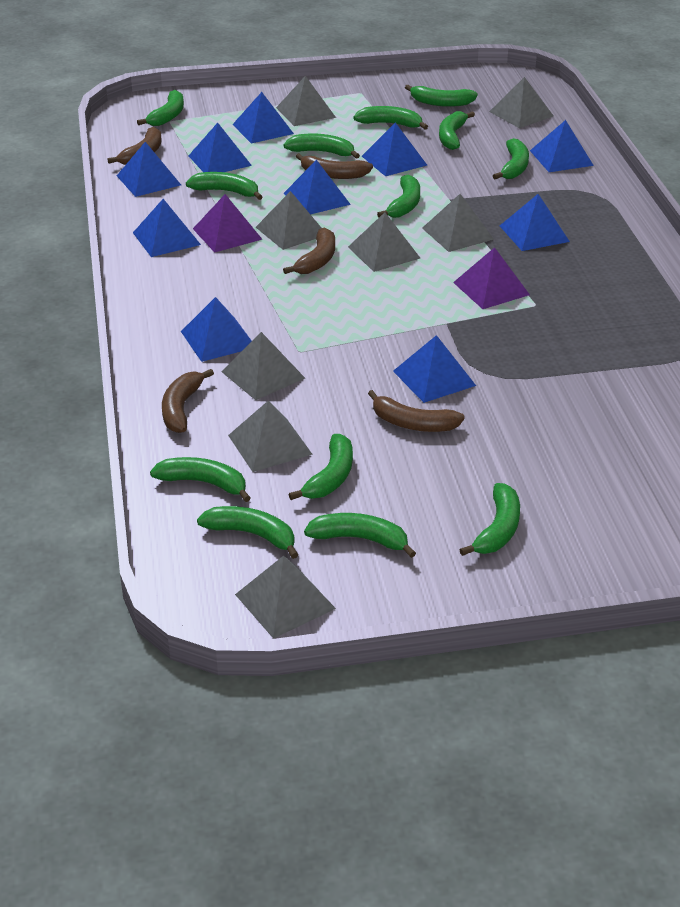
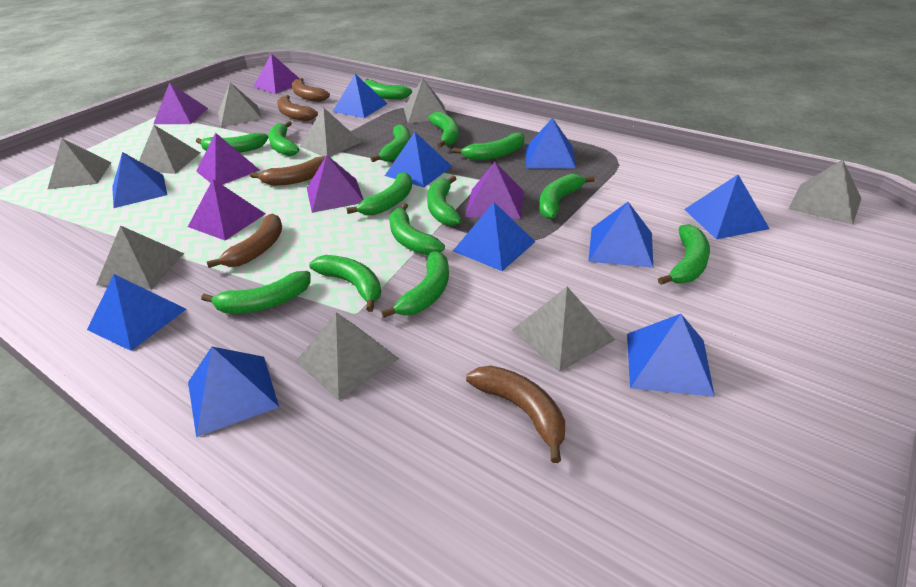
green banana: 13 -> 14
grey pyramid: 8 -> 9
purple pyramid: 2 -> 6

